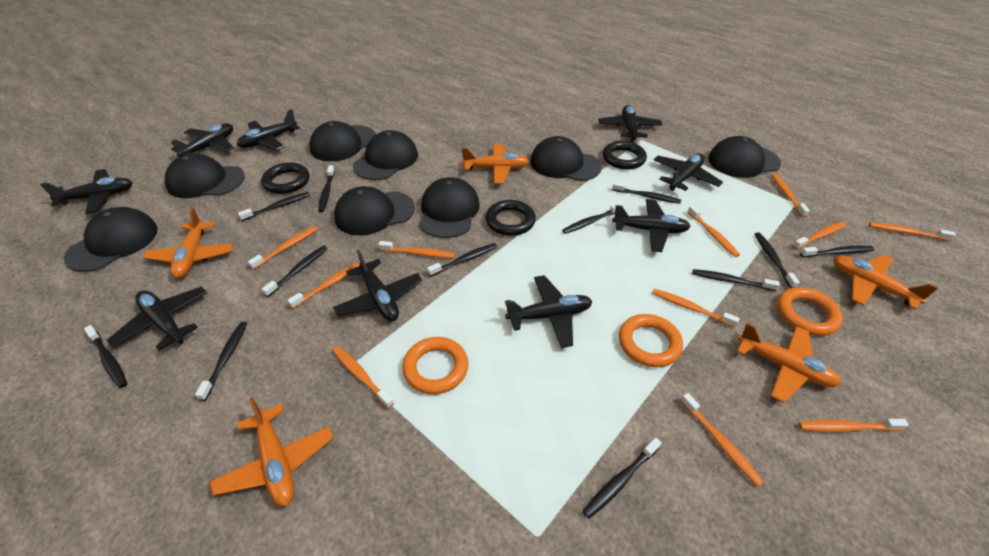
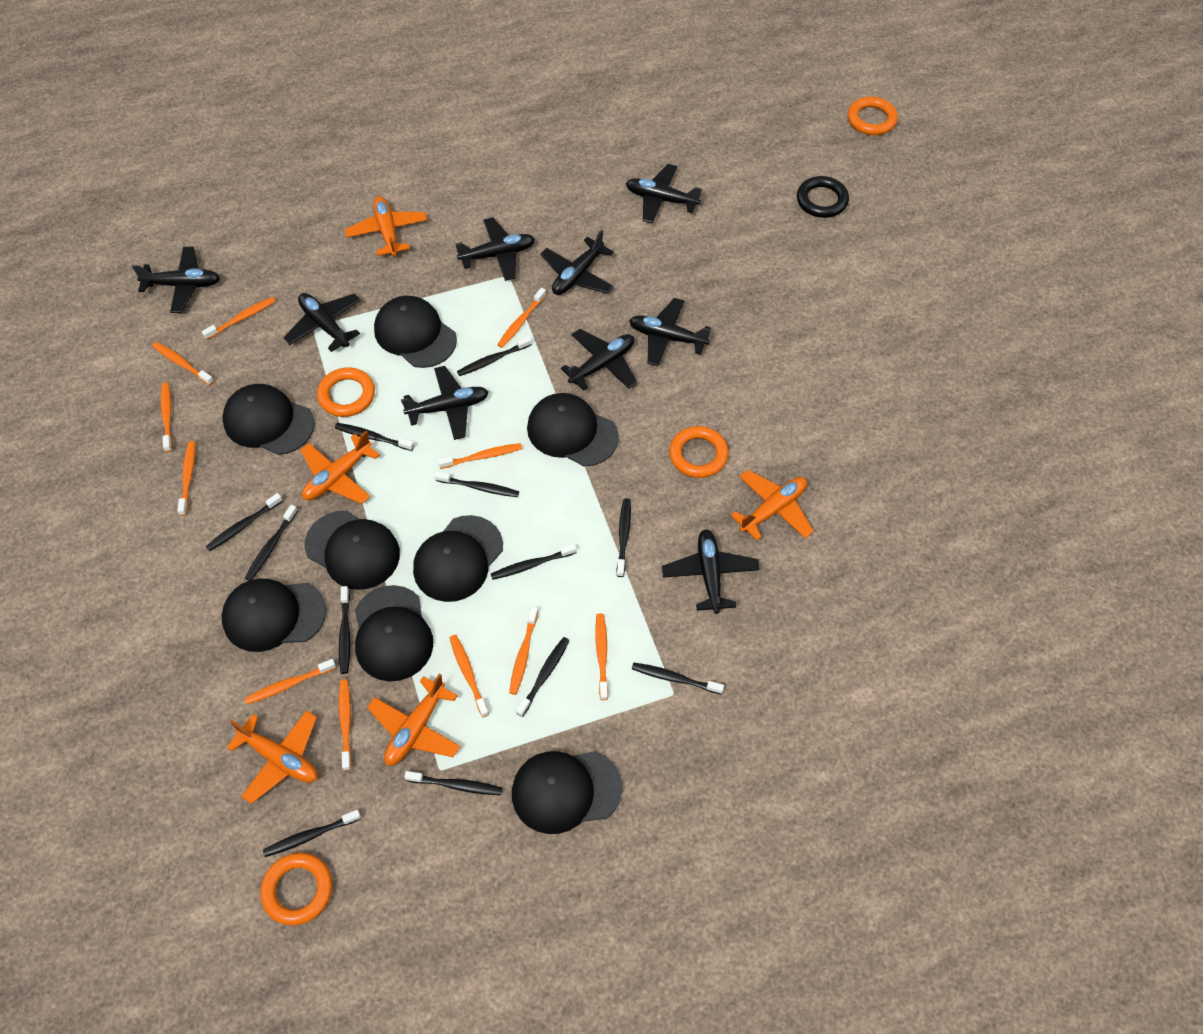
black ring: 3 -> 1
orange ring: 3 -> 4

